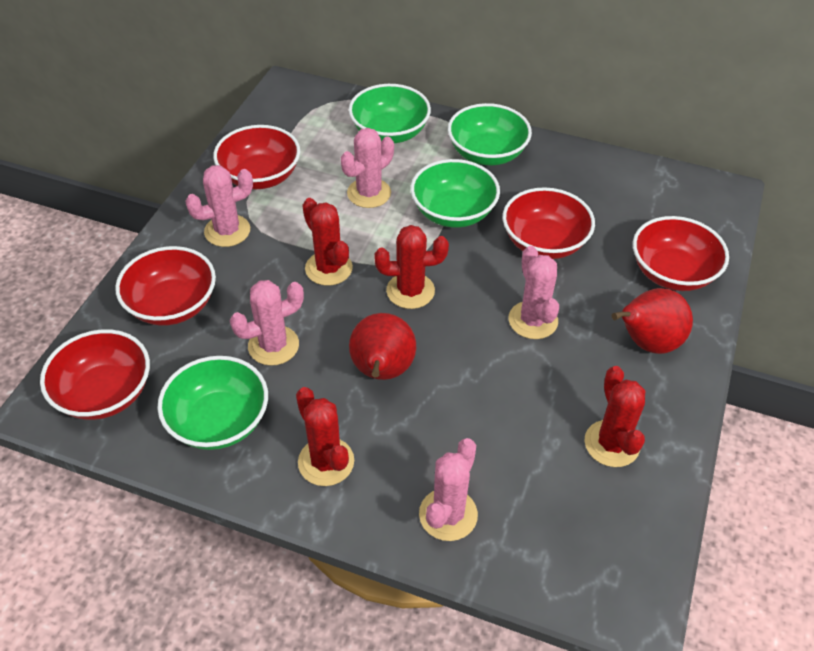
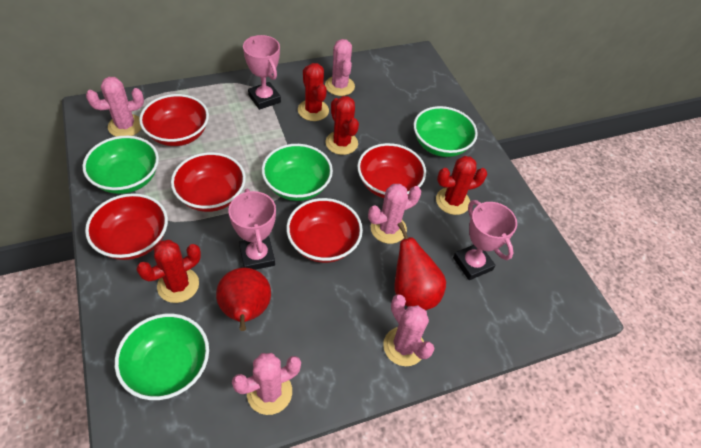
pink trophy: 0 -> 3

